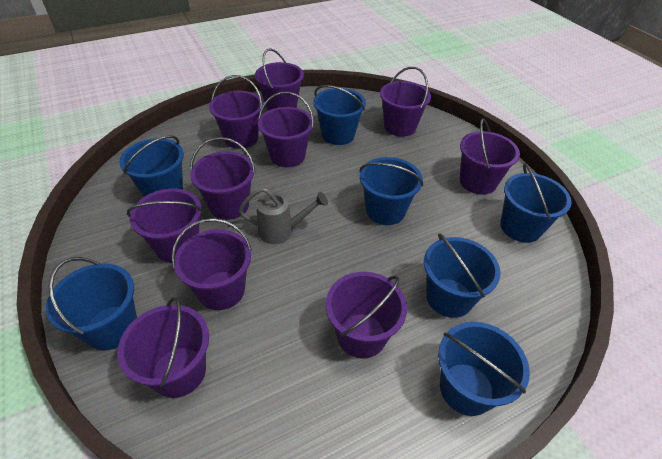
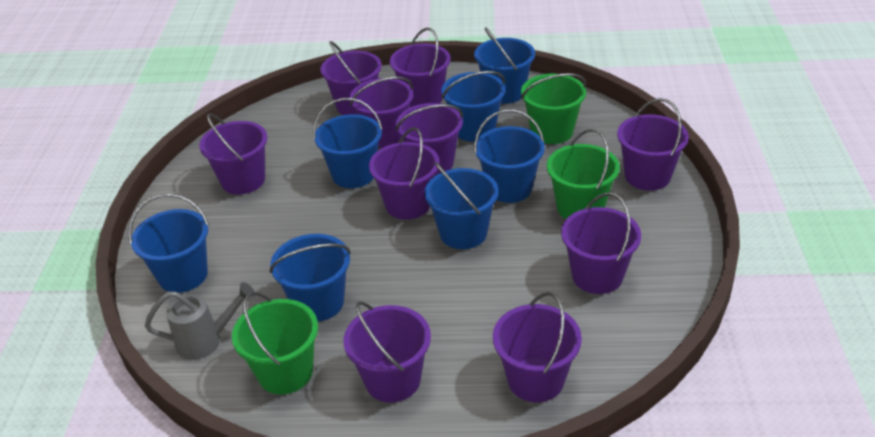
green bucket: 0 -> 3

